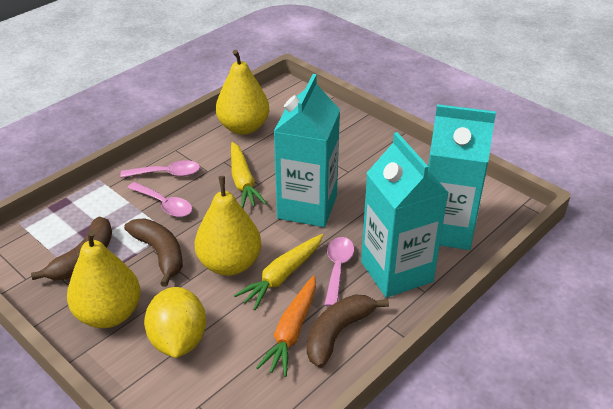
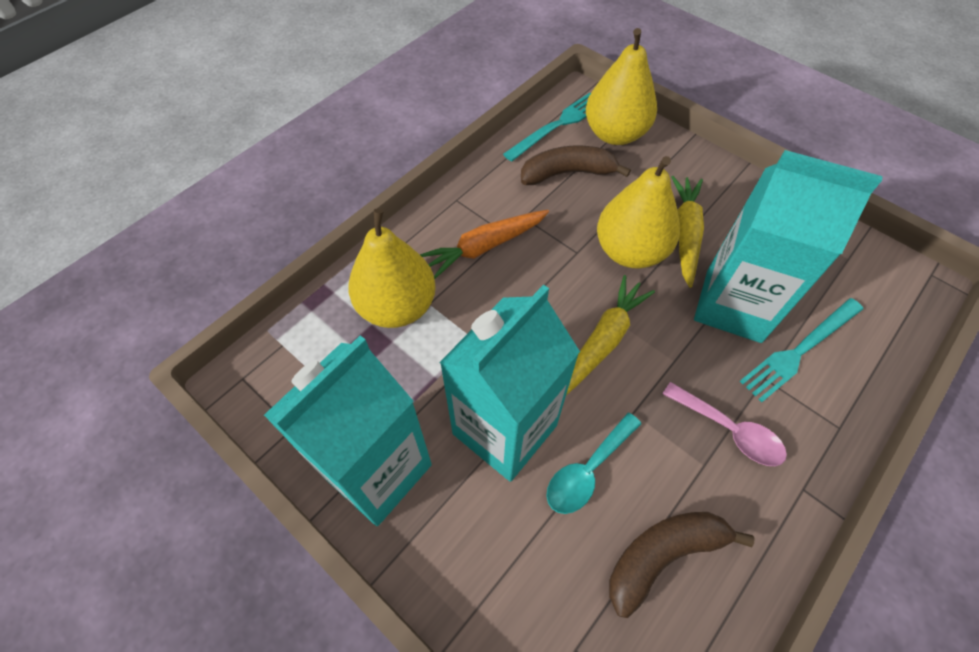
brown banana: 3 -> 2
pink spoon: 3 -> 1
turquoise fork: 0 -> 2
turquoise spoon: 0 -> 1
yellow lemon: 1 -> 0

